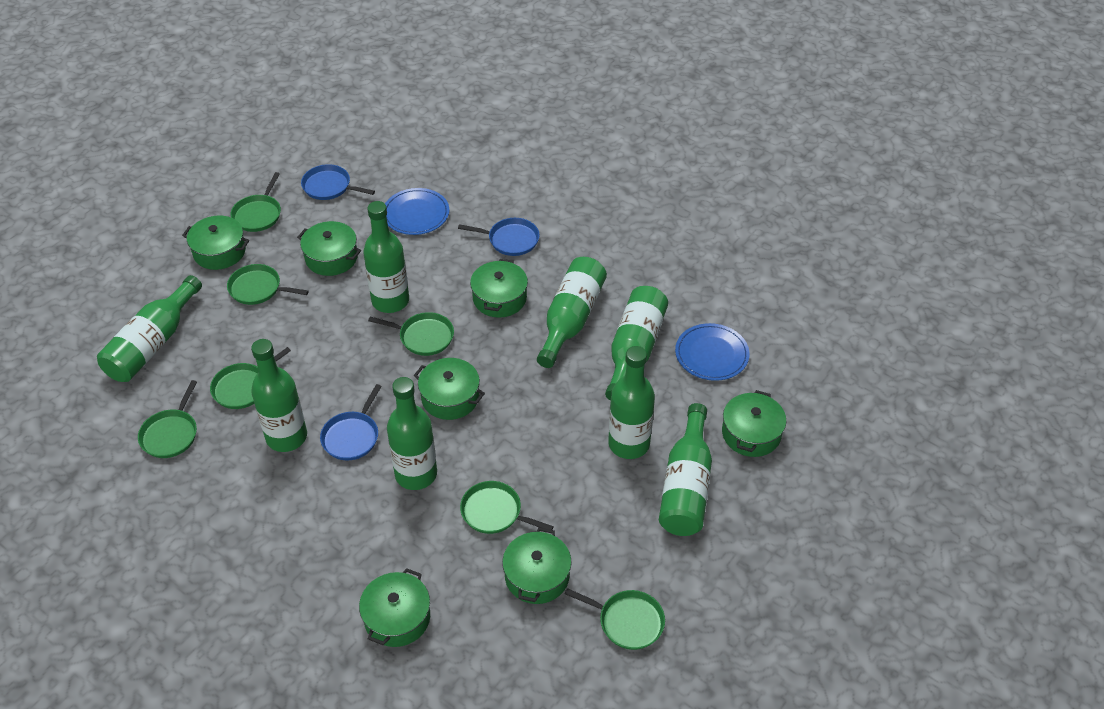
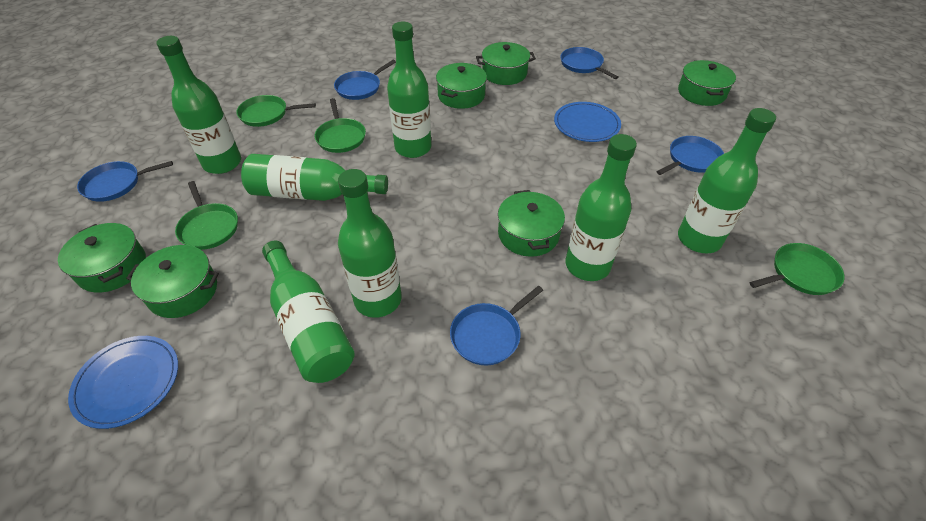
blue pan: 3 -> 5
green bottle: 8 -> 7
green pan: 7 -> 4
green pot: 7 -> 6

